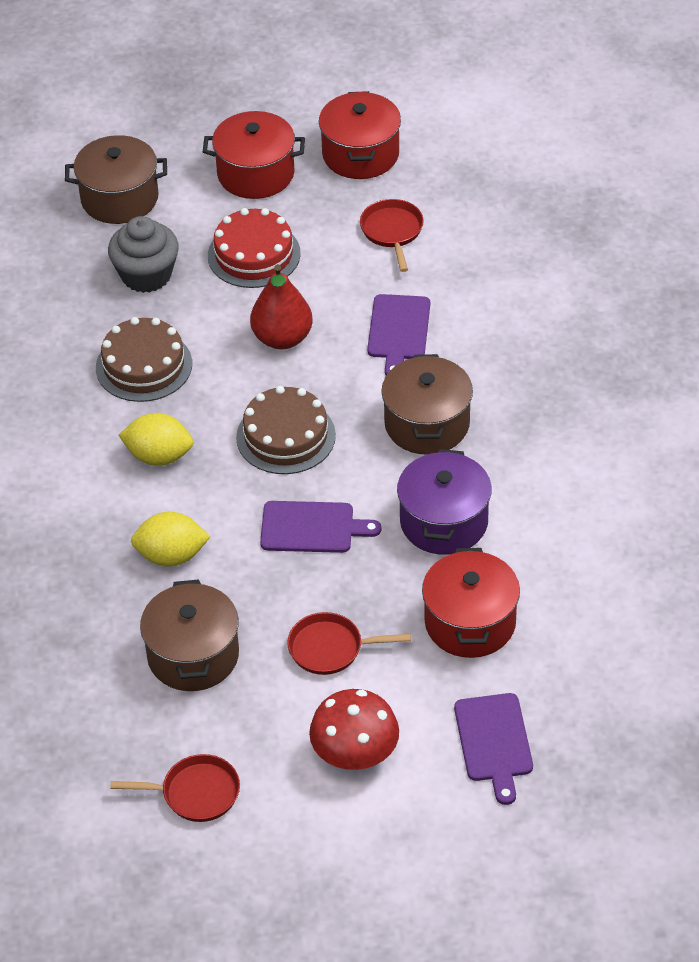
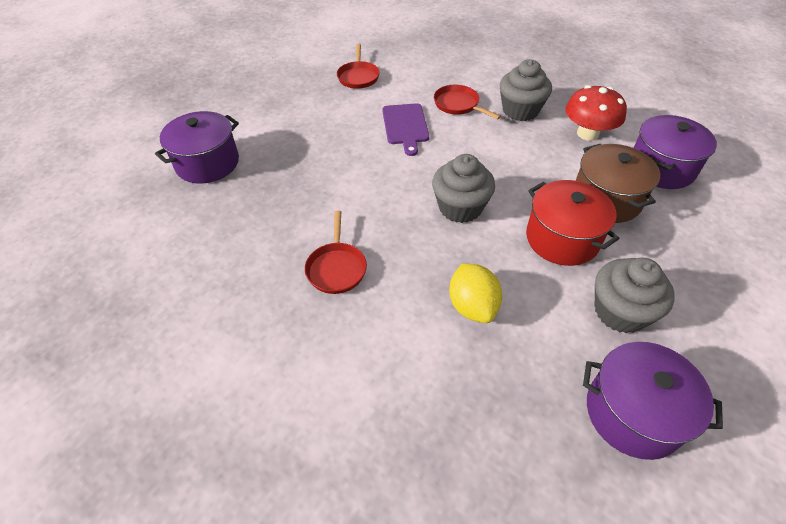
brown cake: 2 -> 0
brown pot: 3 -> 1
grey cupcake: 1 -> 3
purple cutting board: 3 -> 1
purple pot: 1 -> 3
red cake: 1 -> 0
red pear: 1 -> 0
red pot: 3 -> 1
yellow lemon: 2 -> 1

